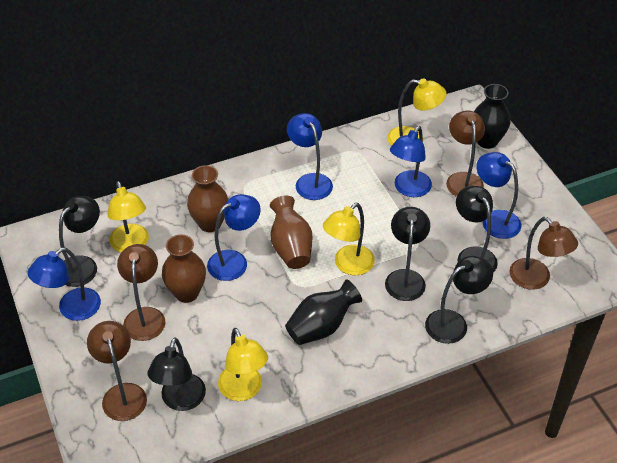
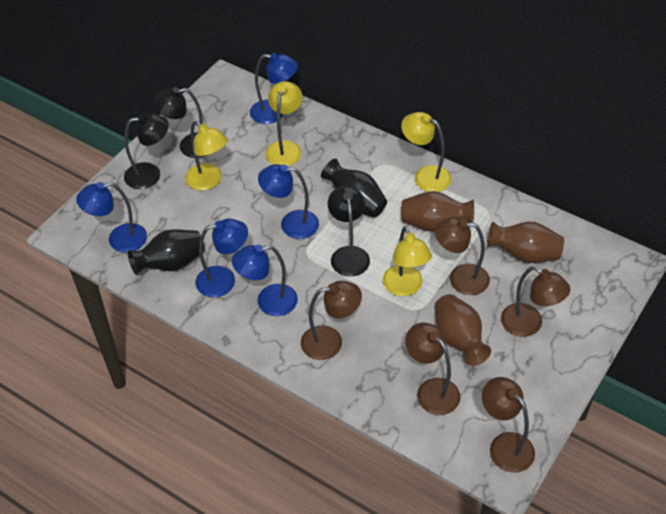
black lamp: 5 -> 3
brown lamp: 4 -> 5

